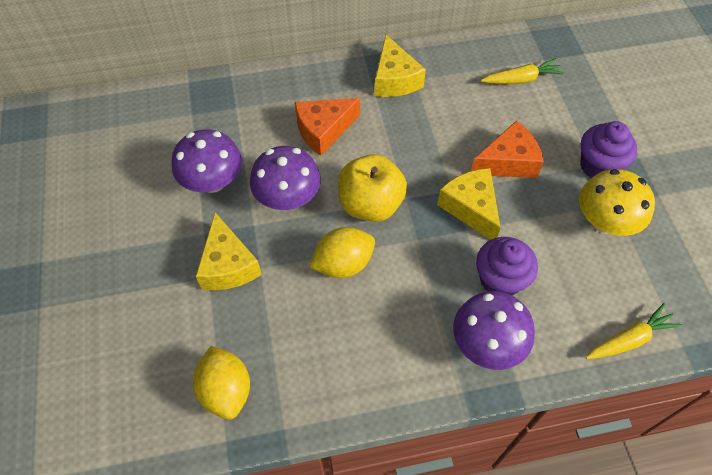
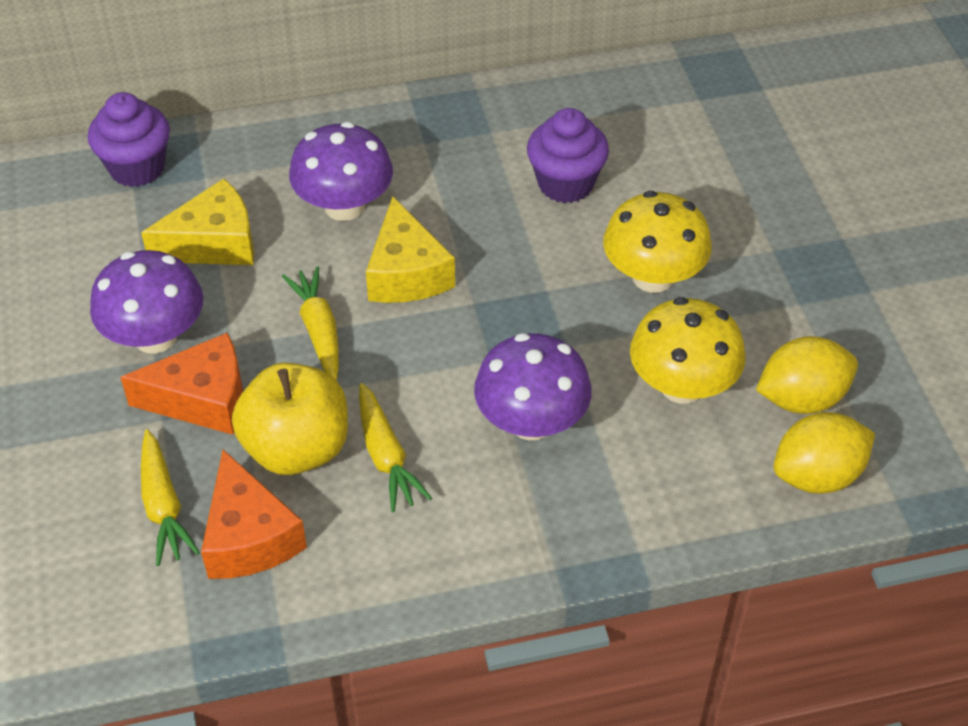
yellow carrot: 2 -> 3
yellow cheese: 3 -> 2
yellow mushroom: 1 -> 2

